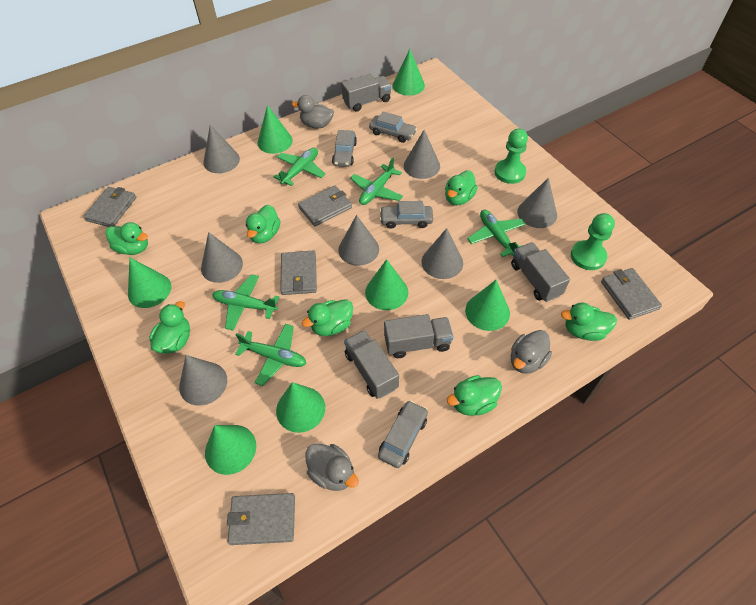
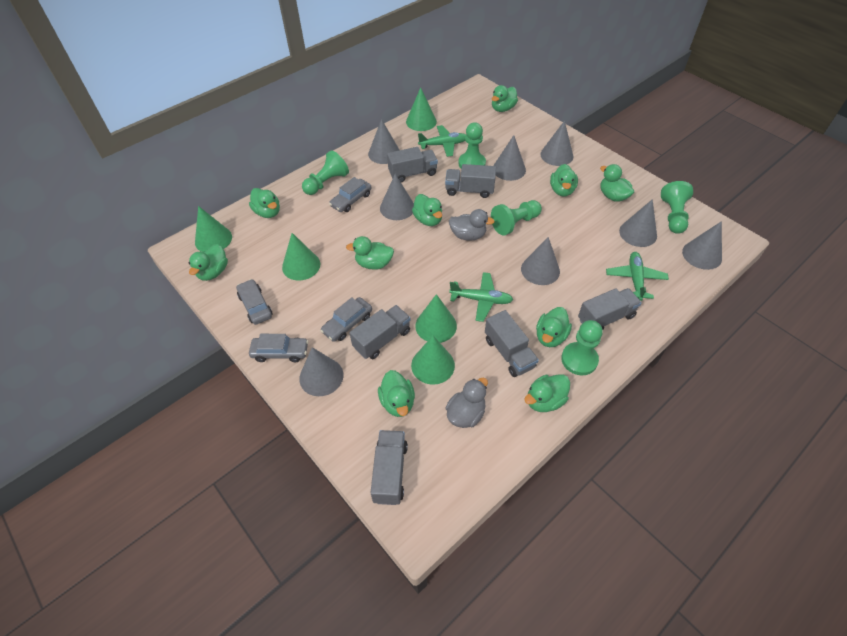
green cone: 7 -> 5
green duck: 7 -> 10
green pawn: 2 -> 5
green plane: 5 -> 3
grey cone: 7 -> 8
grey duck: 3 -> 2
grey truck: 4 -> 6
grey wallet: 5 -> 0

